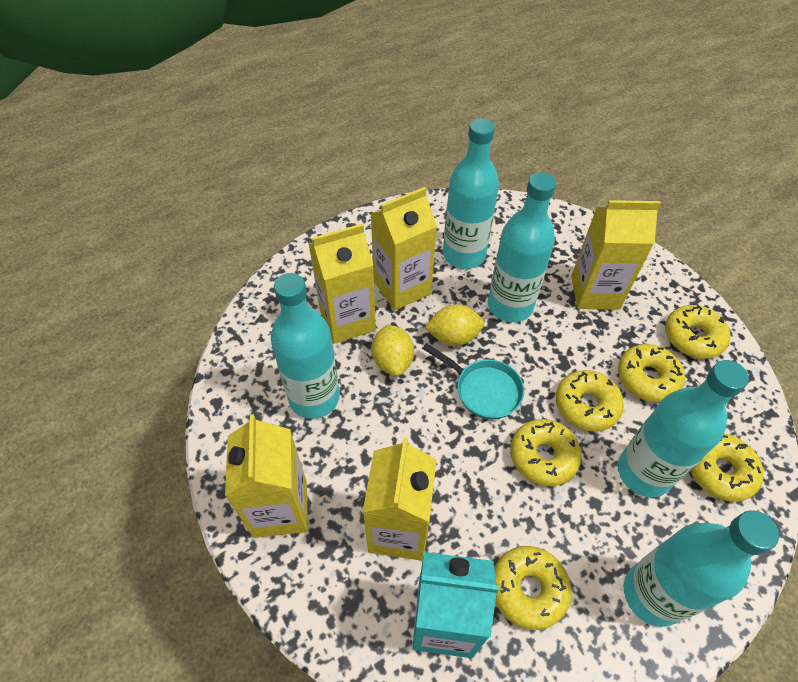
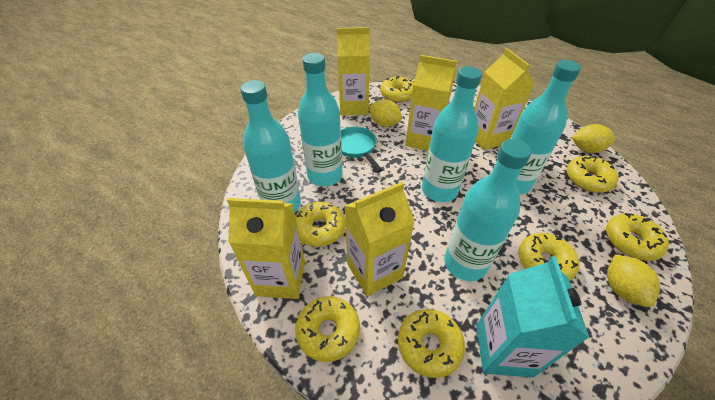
yellow donut: 6 -> 7
yellow lemon: 2 -> 3

